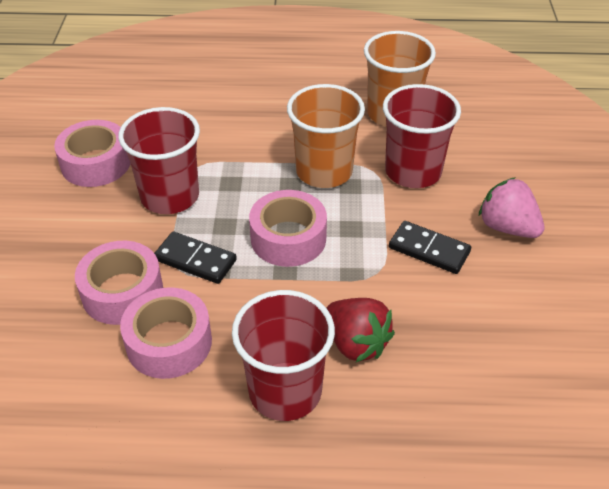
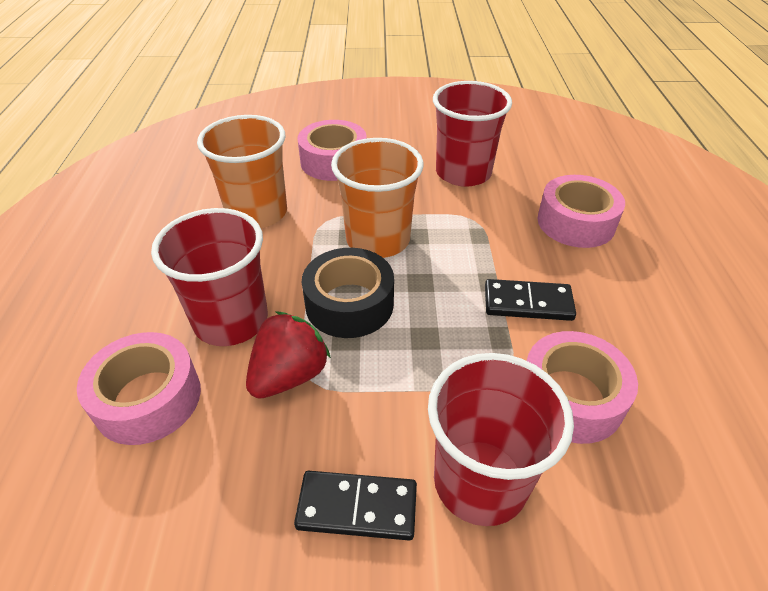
black tape: 0 -> 1
pink strawberry: 1 -> 0

